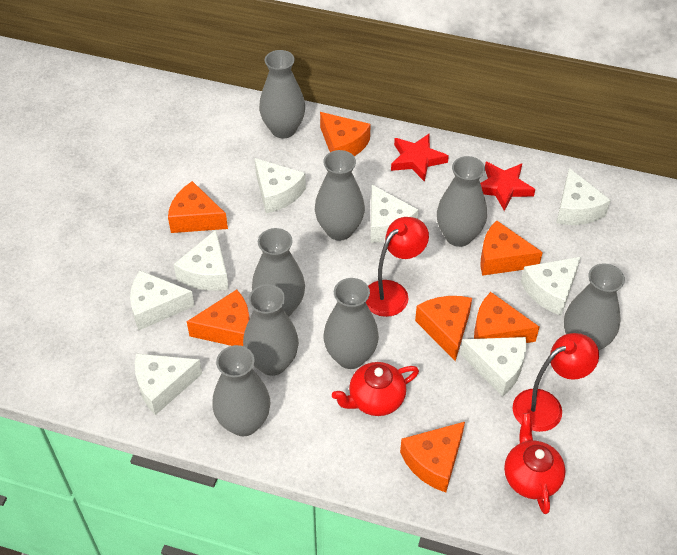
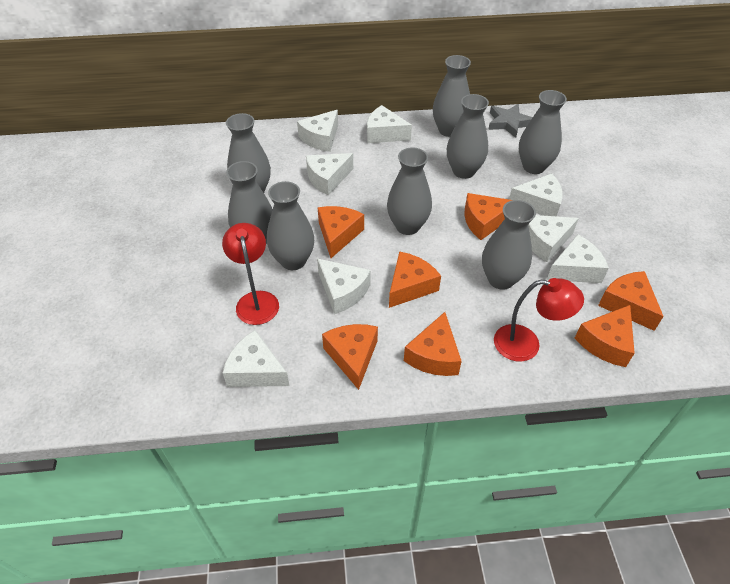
grey star: 0 -> 1
red star: 2 -> 0
red teapot: 2 -> 0

